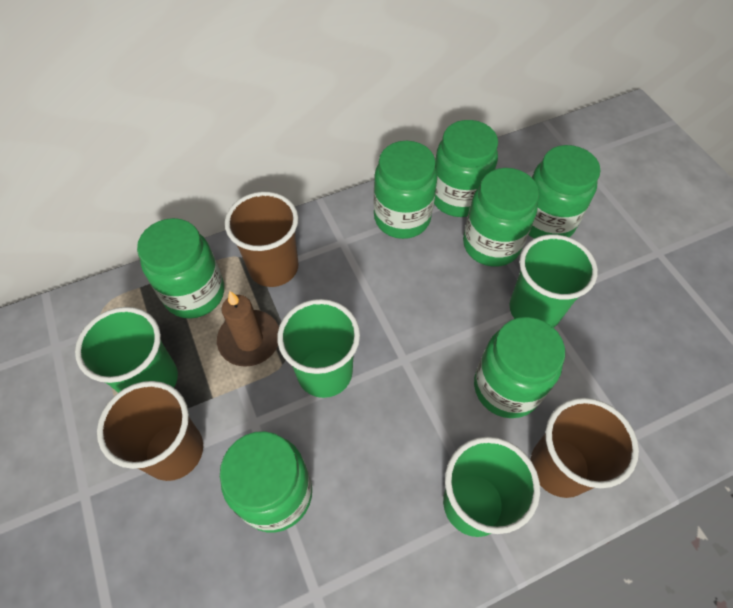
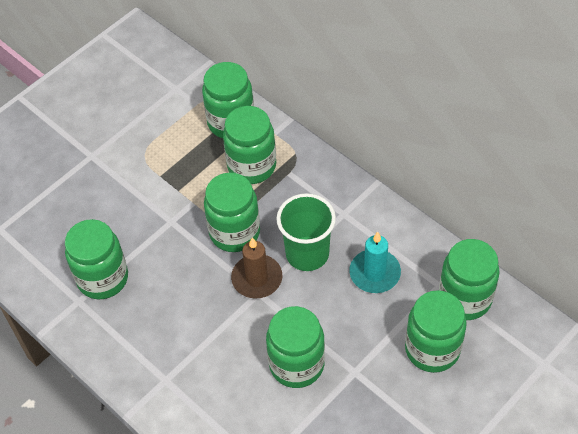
brown cup: 3 -> 0
green cup: 4 -> 1
turquoise candle: 0 -> 1

